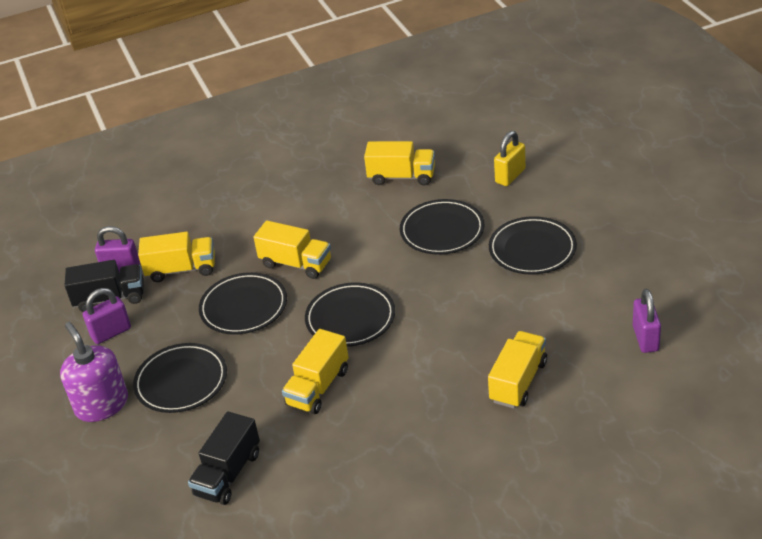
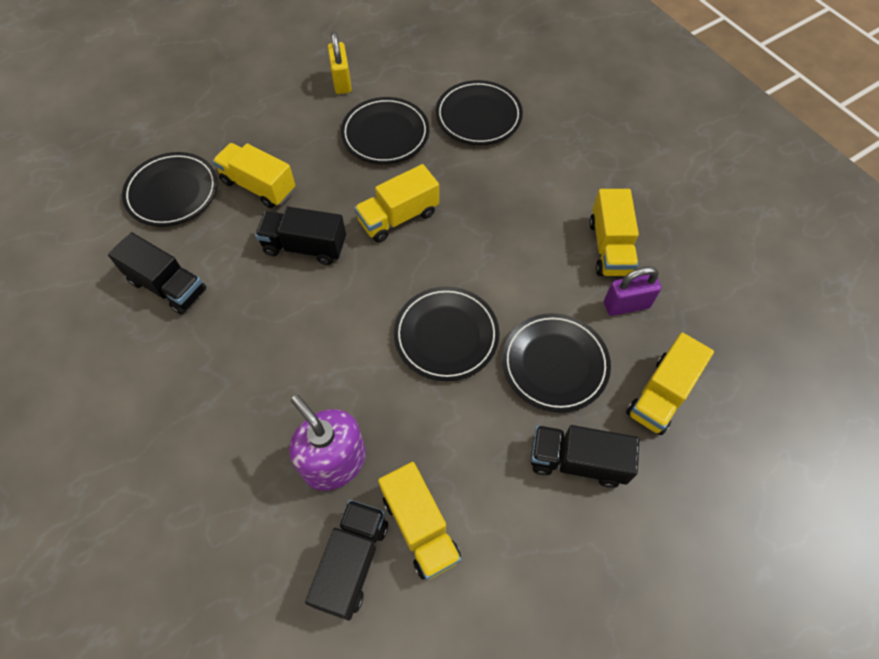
black truck: 2 -> 4
purple padlock: 3 -> 1

